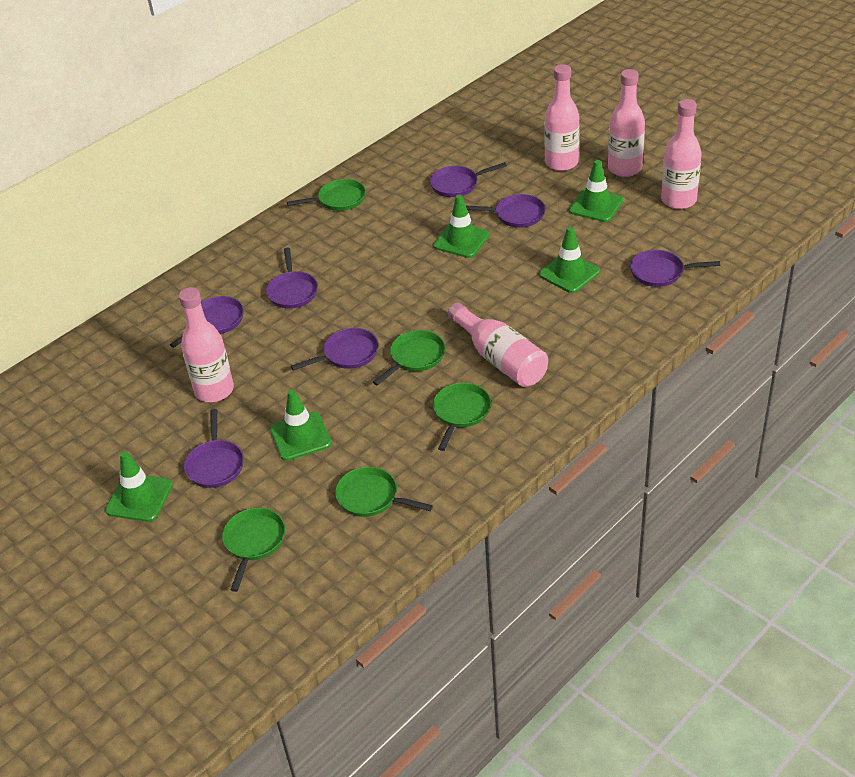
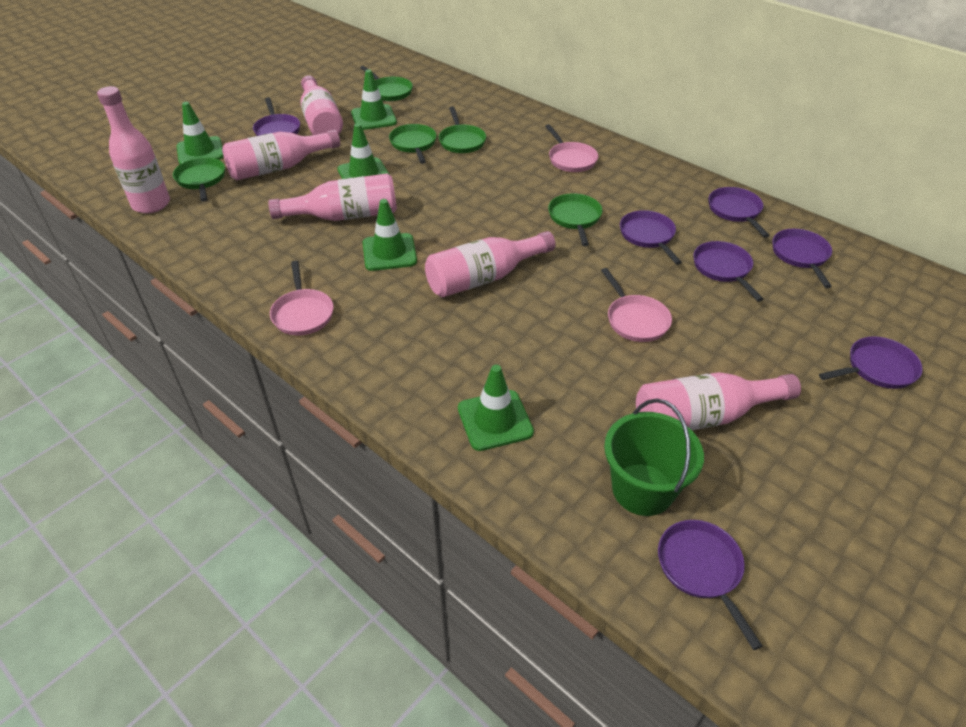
green bucket: 0 -> 1
pink bottle: 5 -> 6
pink pan: 0 -> 3

